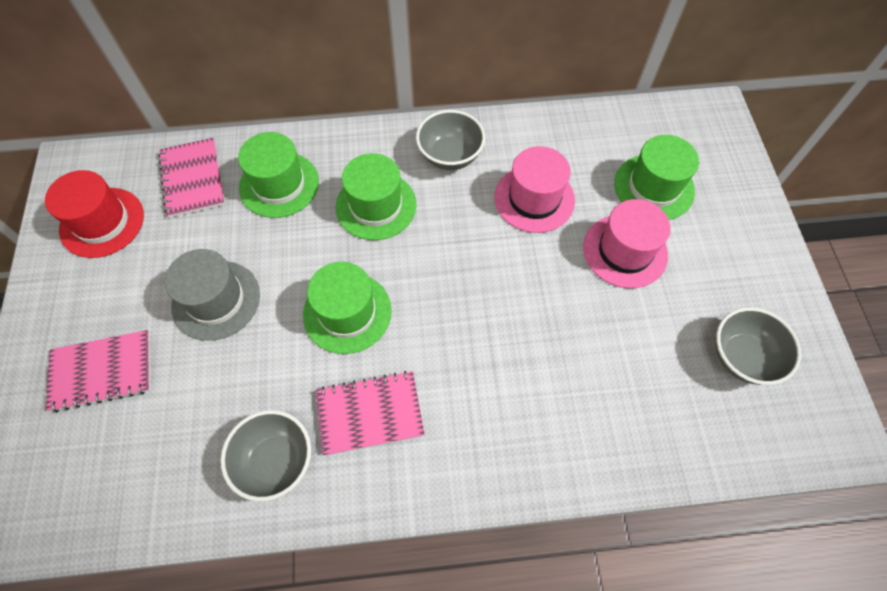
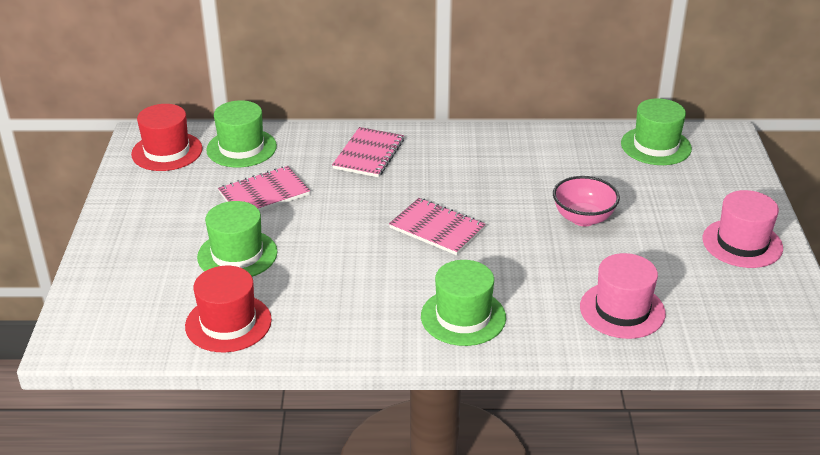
grey bowl: 3 -> 0
grey hat: 1 -> 0
pink bowl: 0 -> 1
red hat: 1 -> 2

